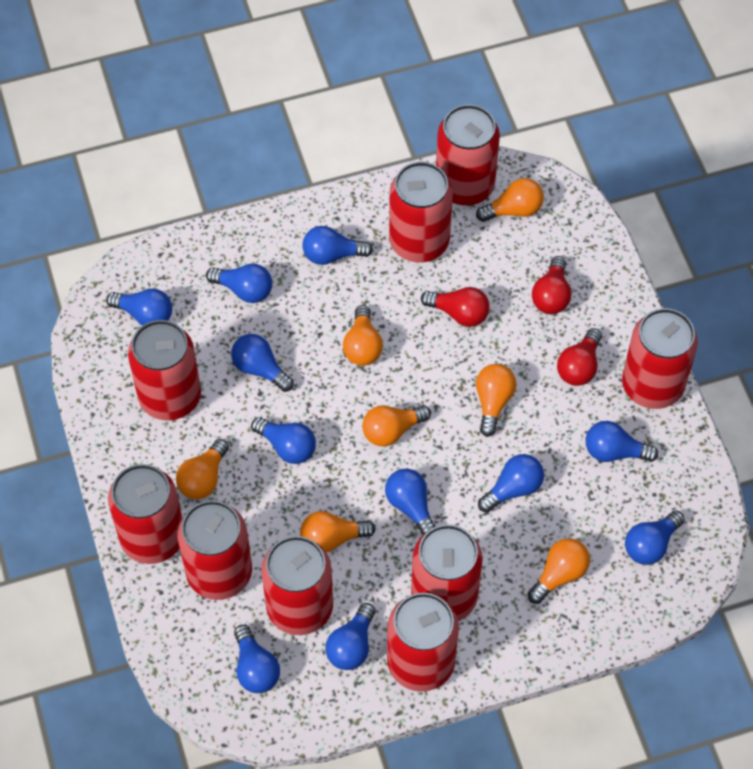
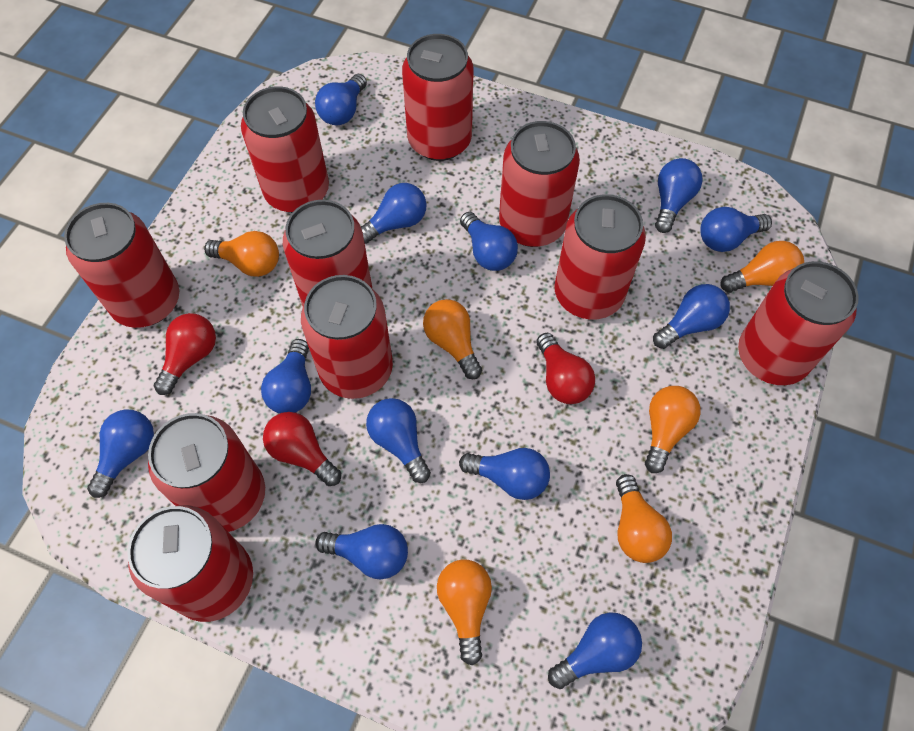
blue light bulb: 11 -> 12
orange light bulb: 7 -> 6
red can: 9 -> 10

